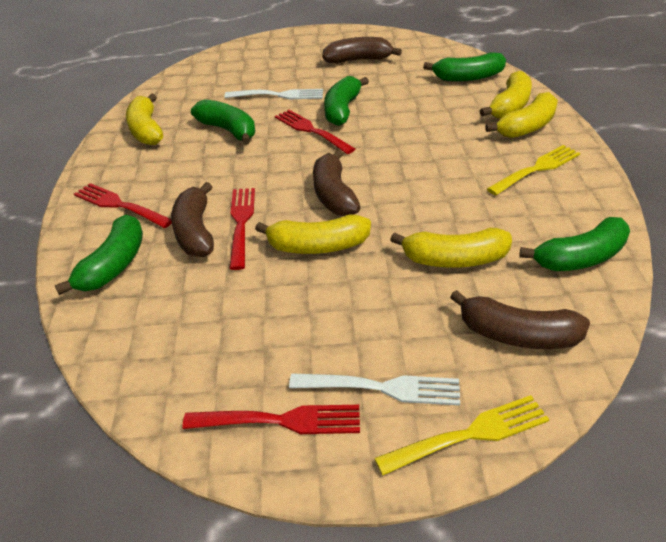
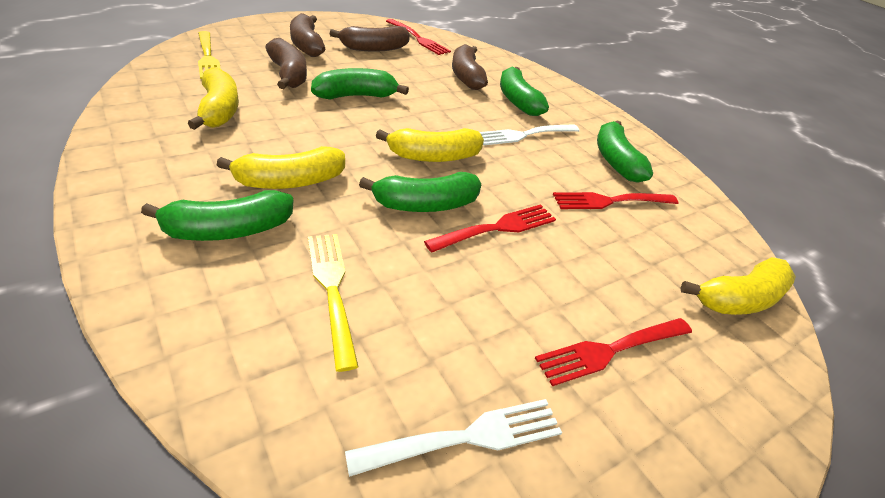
yellow banana: 5 -> 4

